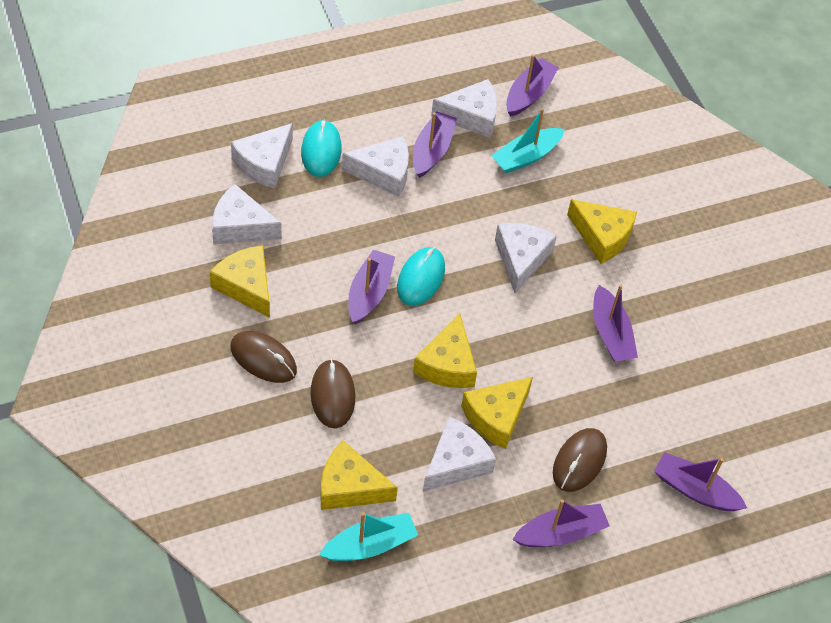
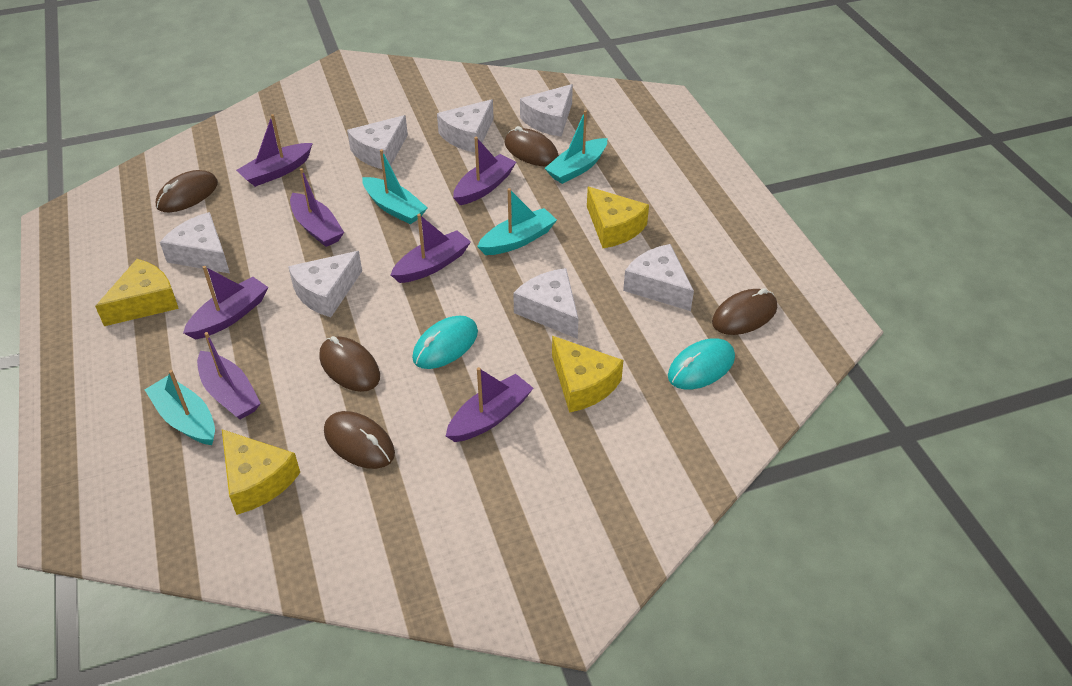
brown mouse: 3 -> 5
purple boat: 6 -> 7
turquoise boat: 2 -> 4
white cheese: 6 -> 7
yellow cheese: 5 -> 4

